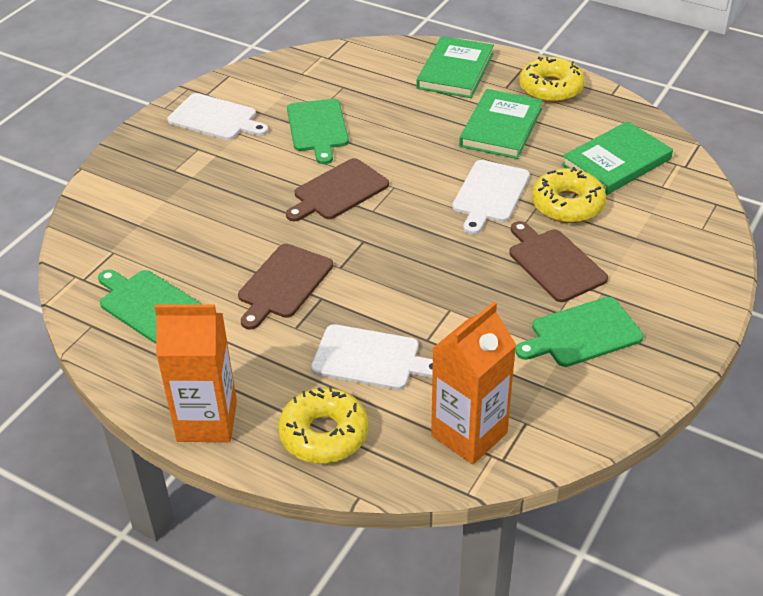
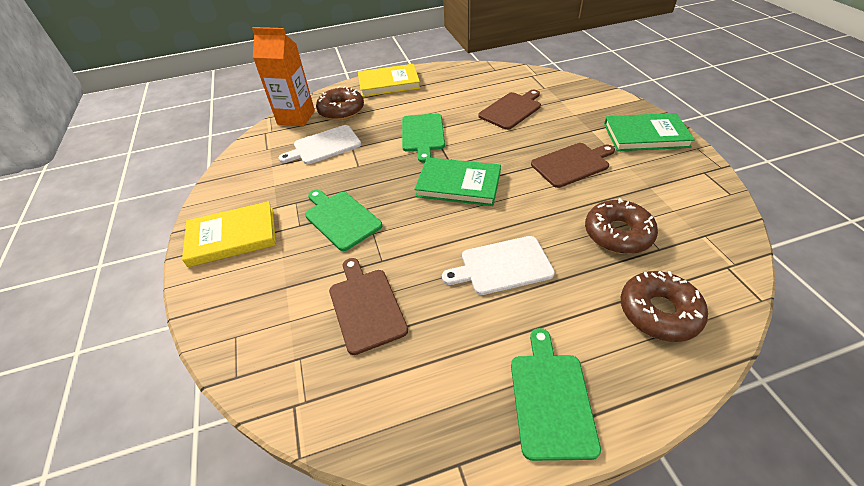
brown donut: 0 -> 3
green book: 3 -> 2
orange carton: 2 -> 1
white cutting board: 3 -> 2
yellow book: 0 -> 2
yellow donut: 3 -> 0

